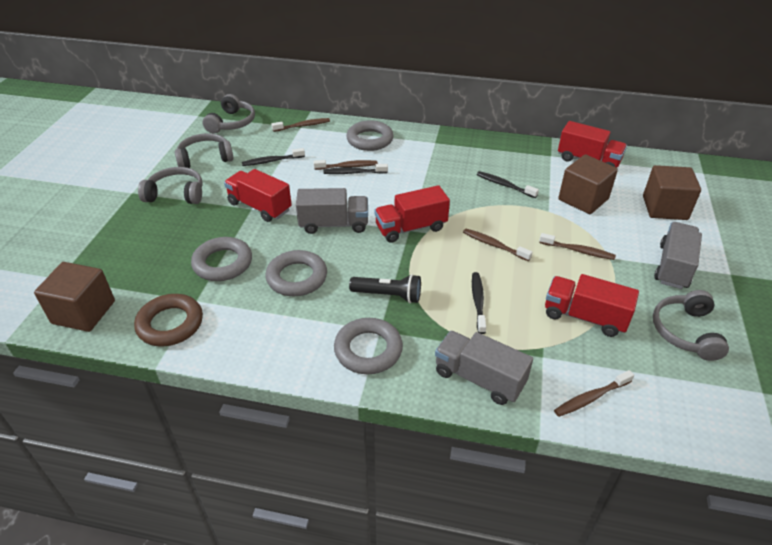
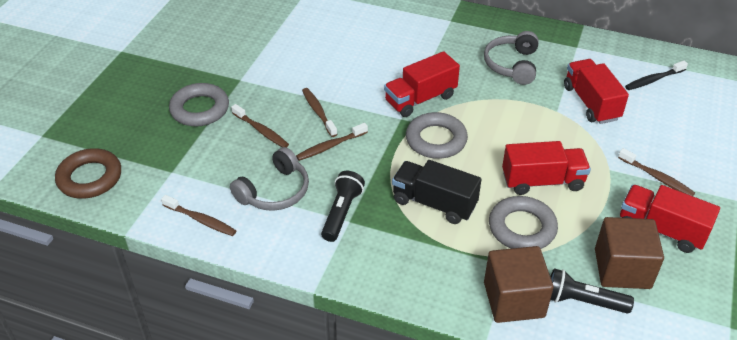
black flashlight: 1 -> 2
black toothbrush: 4 -> 1
black truck: 0 -> 1
brown cube: 3 -> 2
grey headphones: 4 -> 2
grey ring: 4 -> 3
grey truck: 3 -> 0

